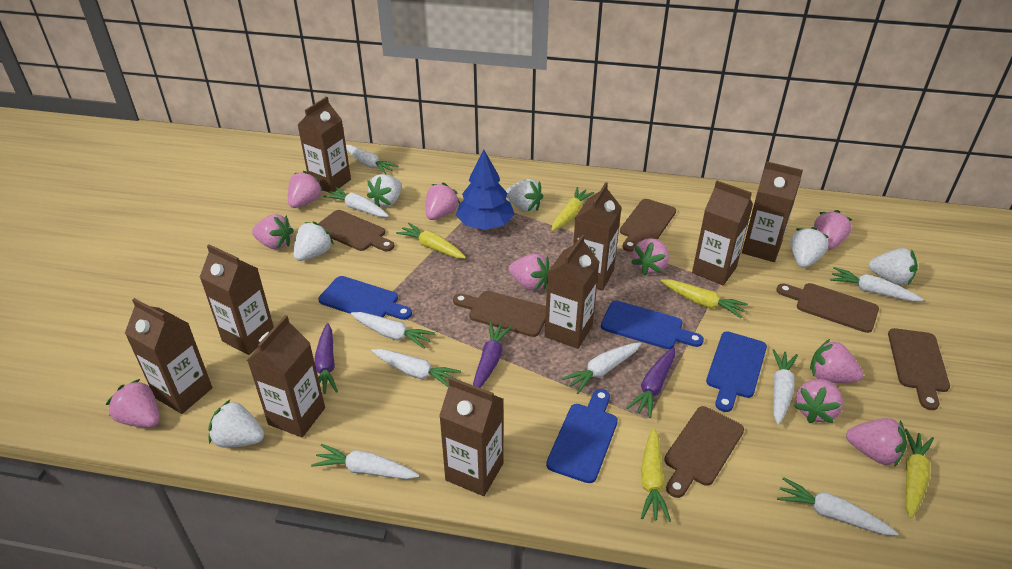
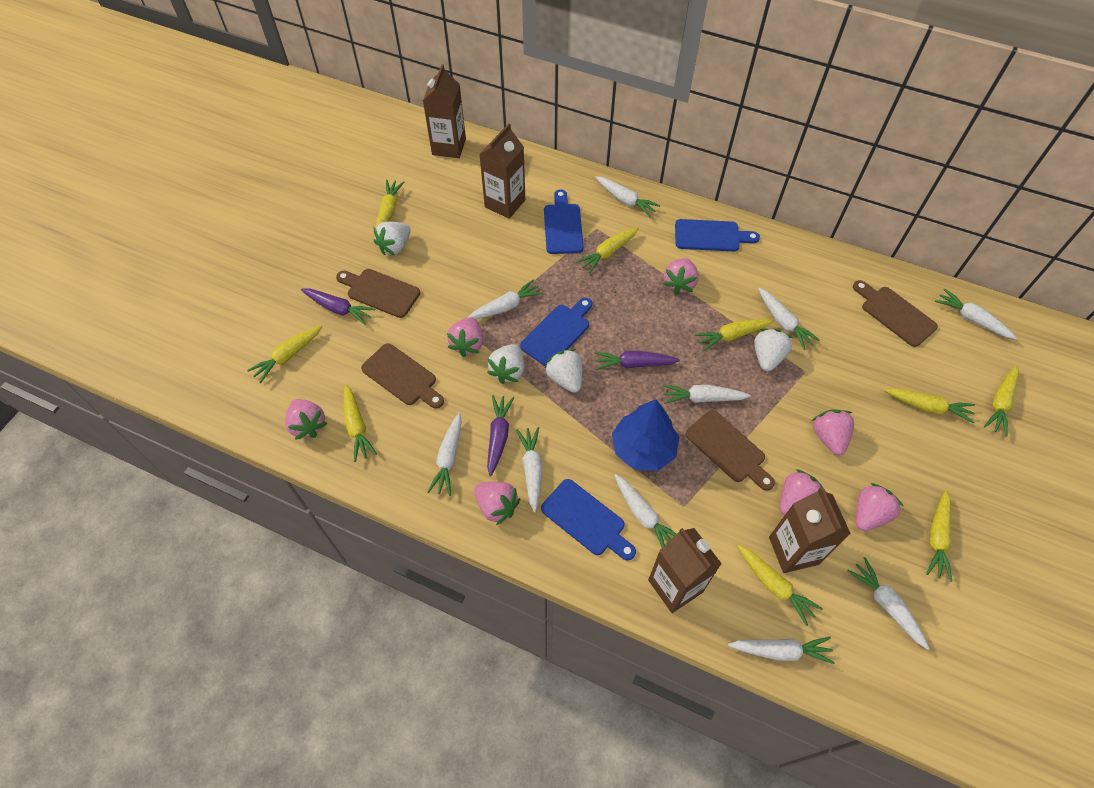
brown carton: 9 -> 4
brown cutting board: 6 -> 4
pink strawberry: 10 -> 7
white carrot: 9 -> 10
white strawberry: 6 -> 4
yellow carrot: 5 -> 9

